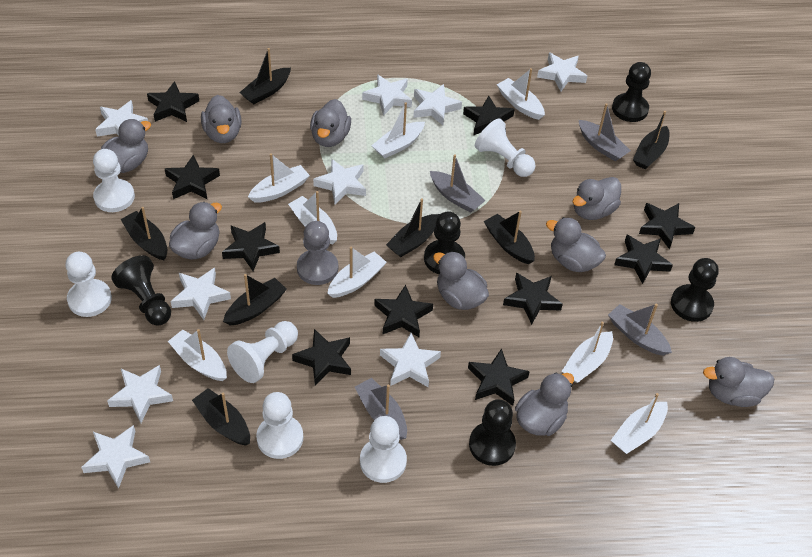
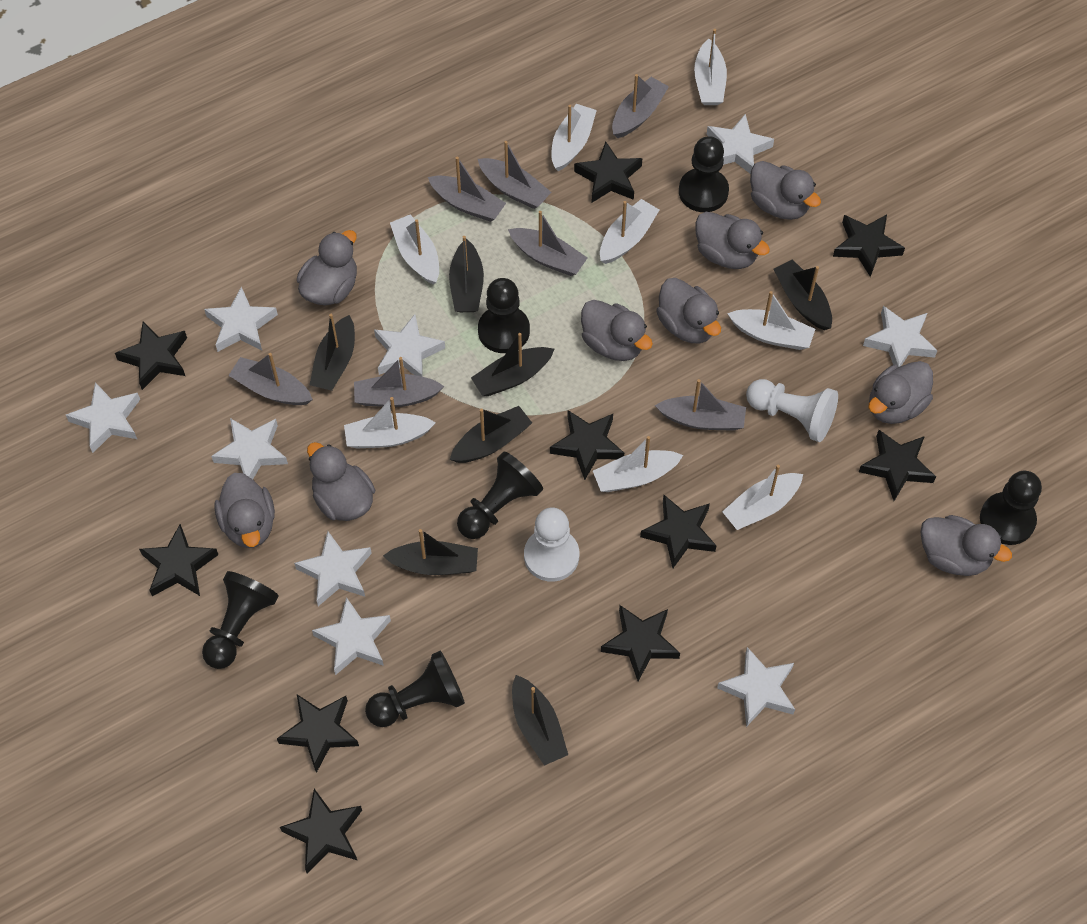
black pawn: 5 -> 6
grey boat: 4 -> 7
grey pawn: 1 -> 0
white pawn: 6 -> 2

